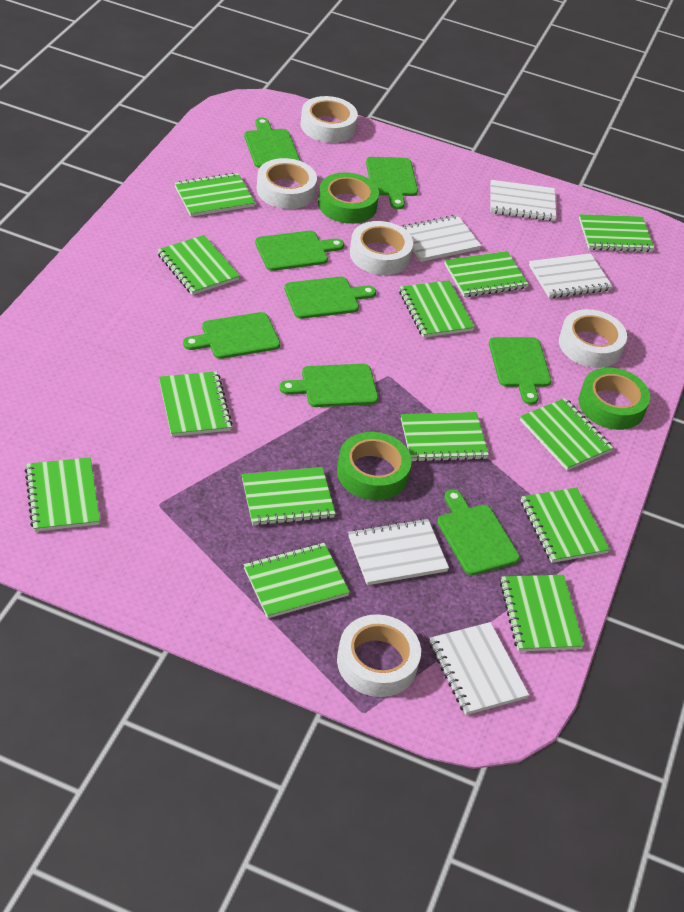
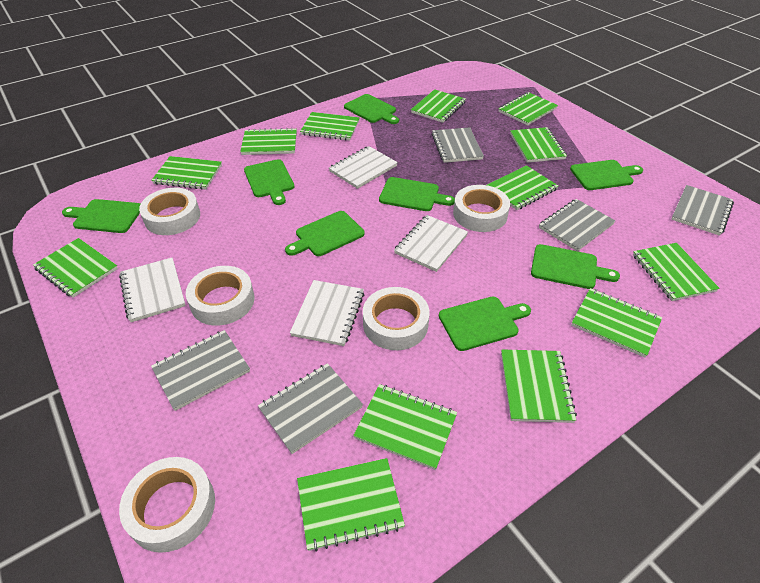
green tape: 3 -> 0
grey notebook: 0 -> 5
white notebook: 5 -> 4

